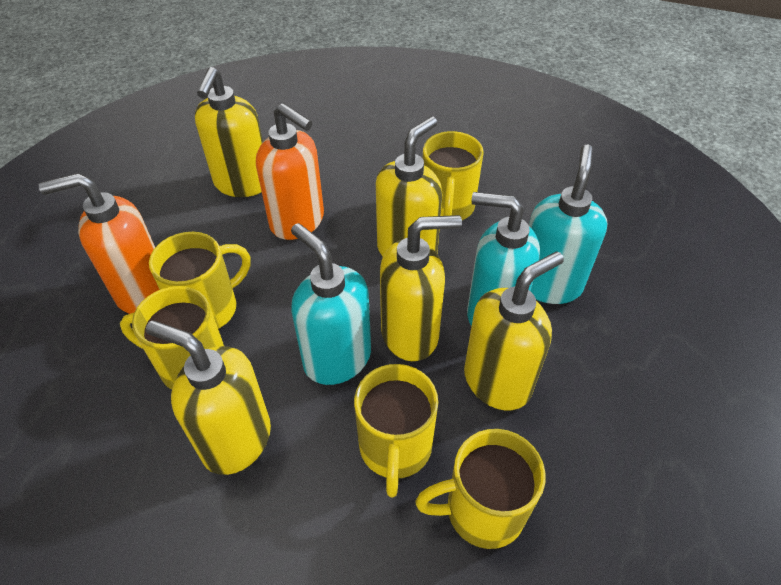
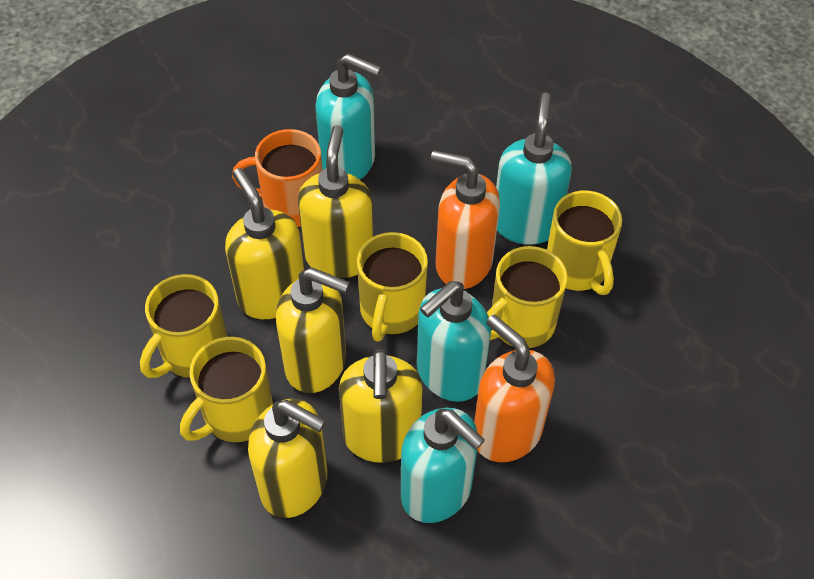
orange mug: 0 -> 1
turquoise soap dispenser: 3 -> 4

